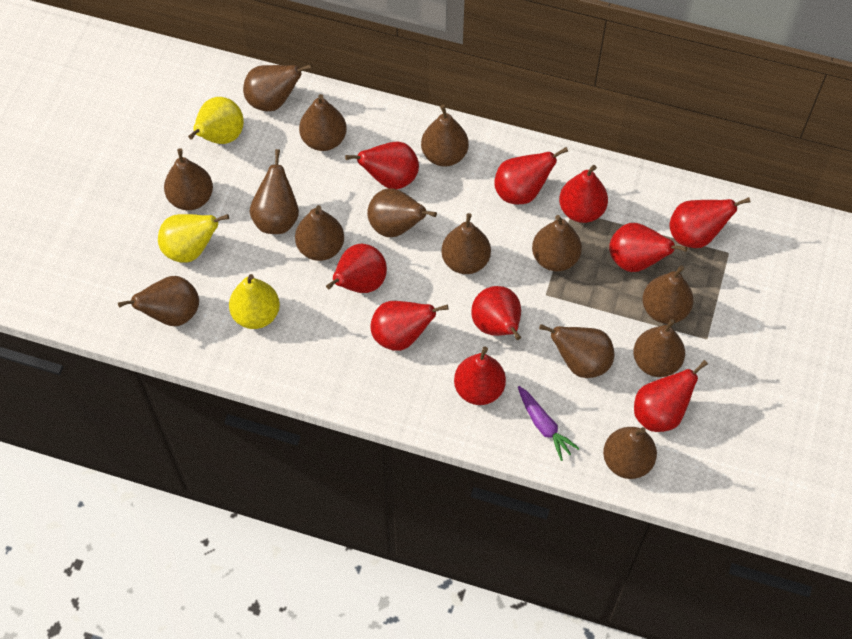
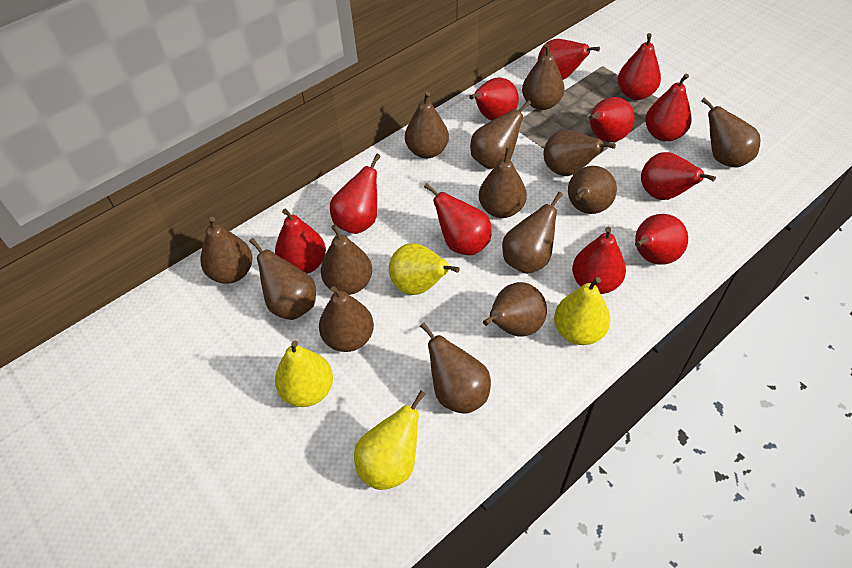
purple carrot: 1 -> 0
red pear: 10 -> 11
yellow pear: 3 -> 4

